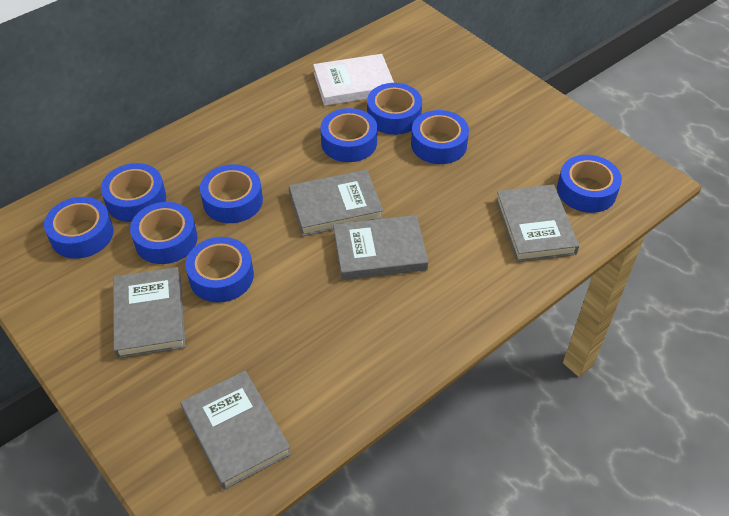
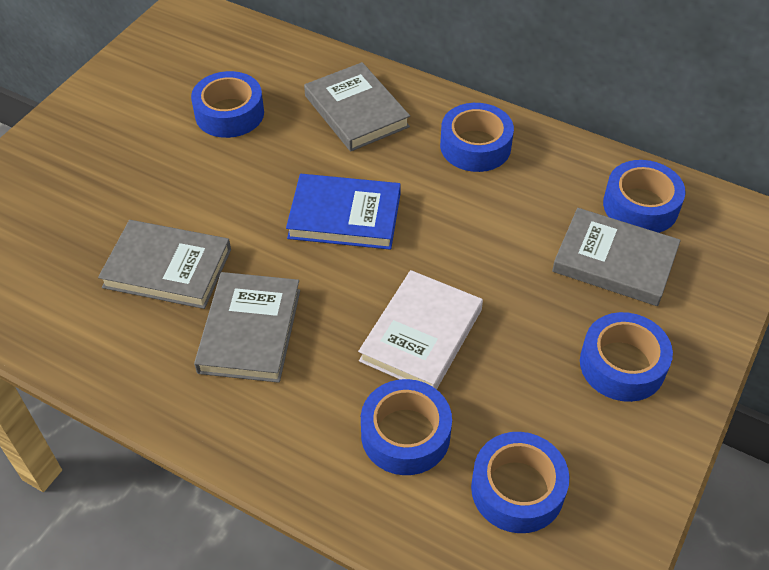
blue book: 0 -> 1
blue tape: 9 -> 6
grey book: 5 -> 4

